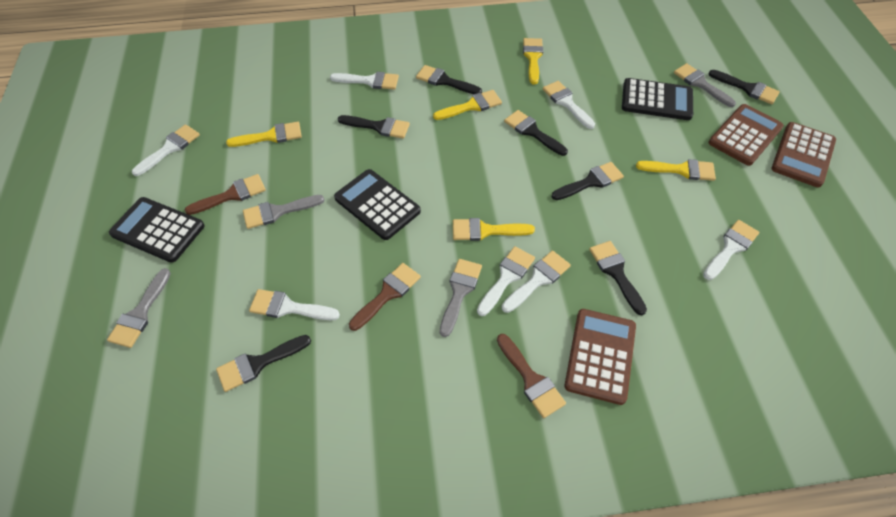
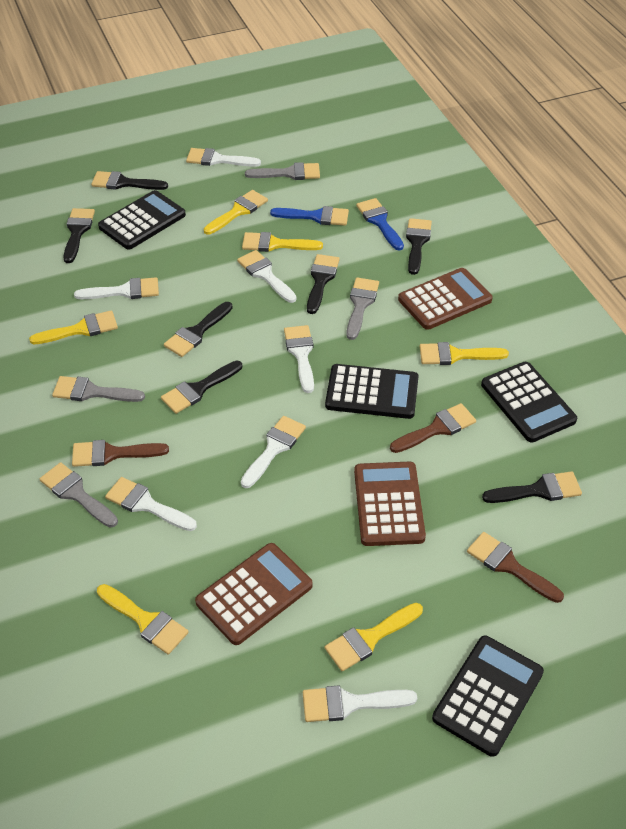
black calculator: 3 -> 4
blue brush: 0 -> 2
yellow brush: 5 -> 6

